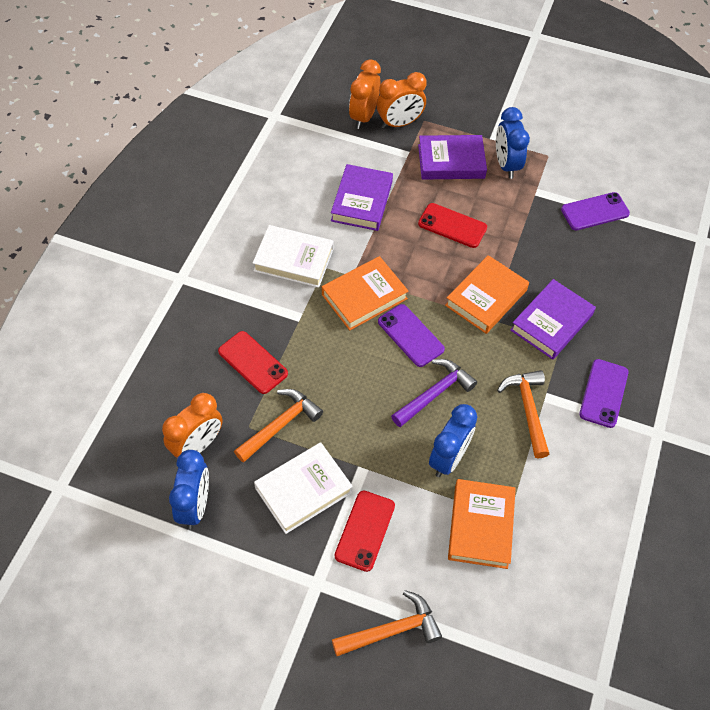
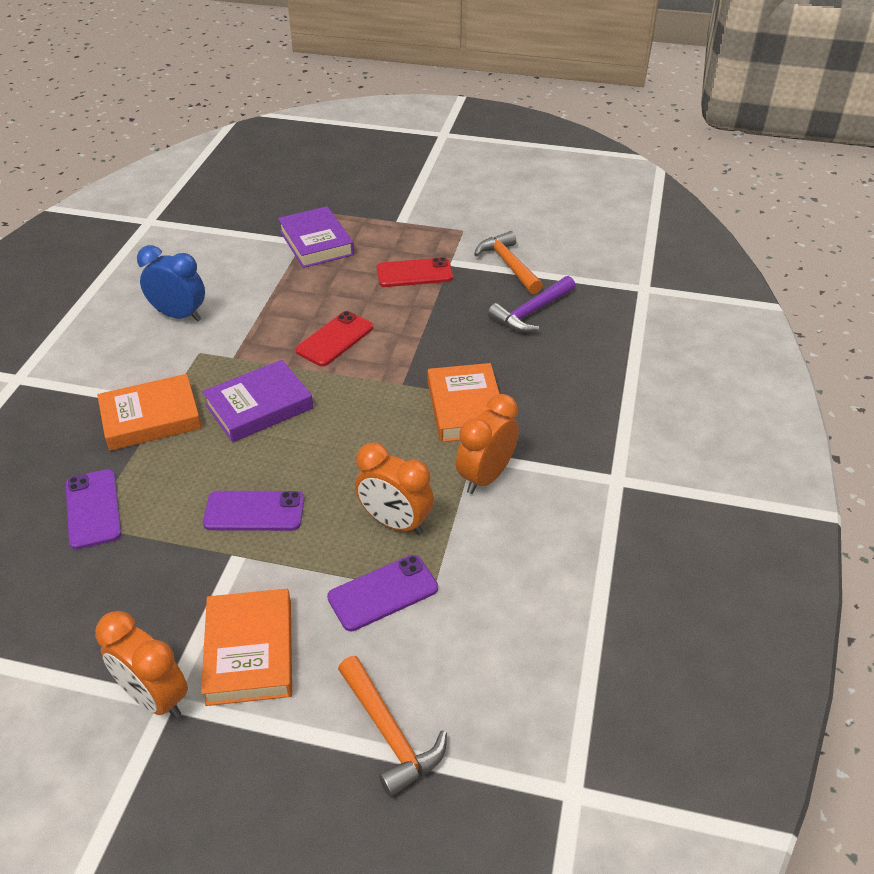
blue clock: 3 -> 1
orange hammer: 3 -> 2
purple book: 3 -> 2
red phone: 3 -> 2
white book: 2 -> 0

